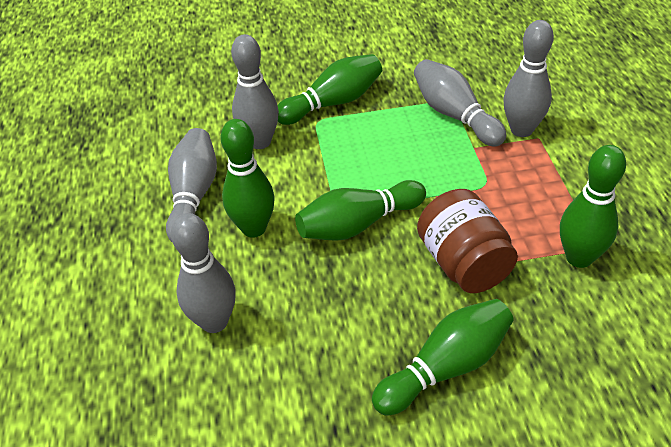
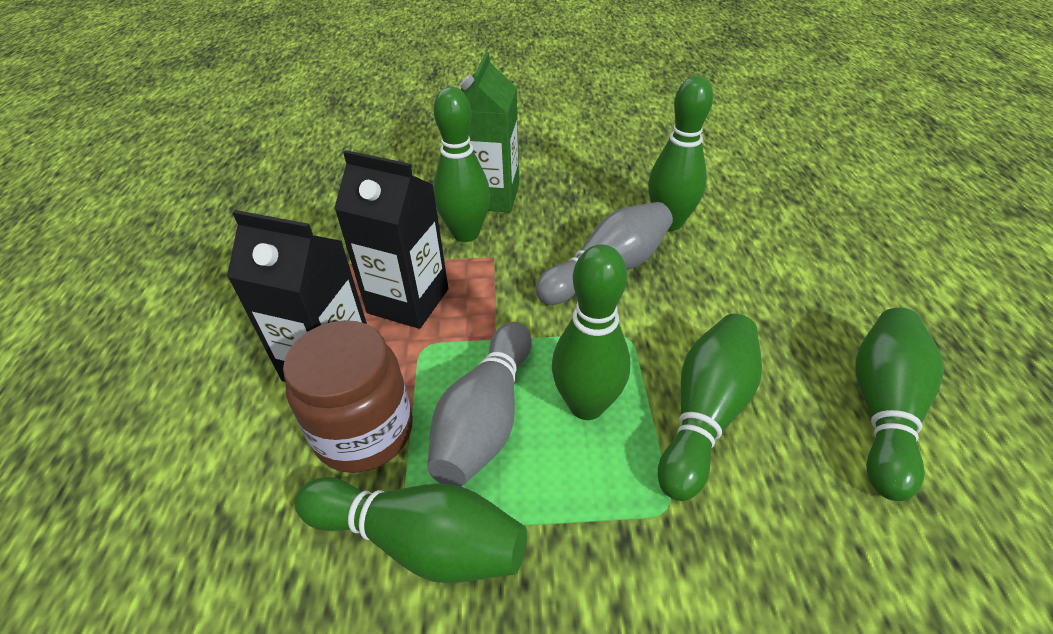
black carton: 0 -> 2
green bowling pin: 5 -> 6
green carton: 0 -> 1
grey bowling pin: 5 -> 2

